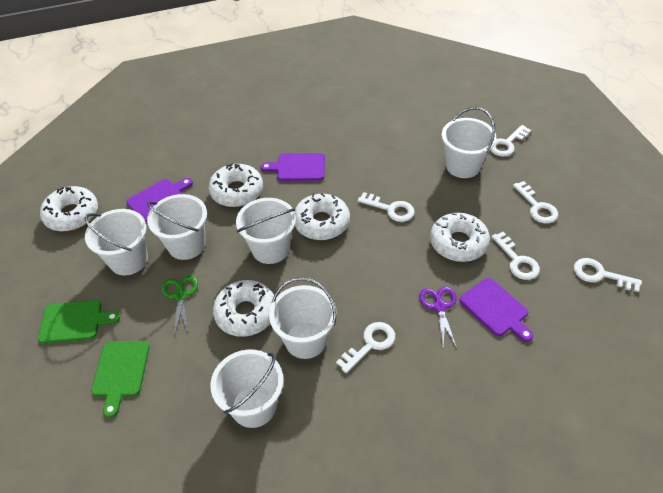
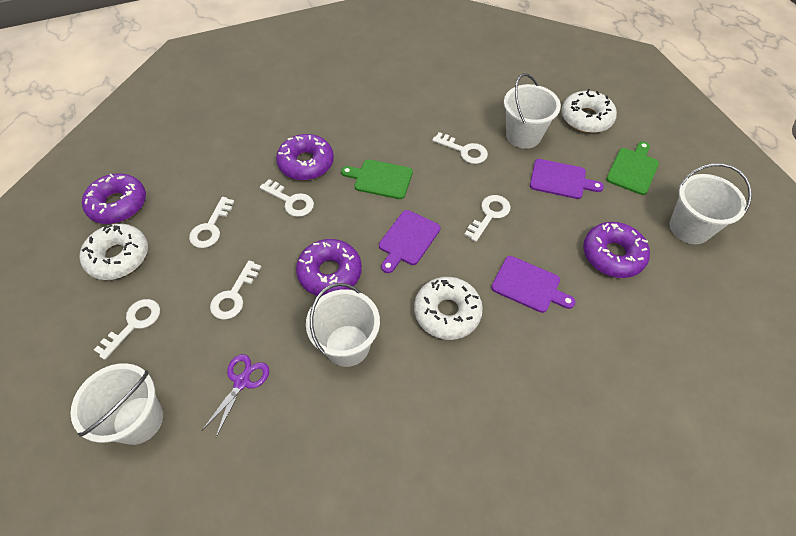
green scissors: 1 -> 0
purple donut: 0 -> 4
white bucket: 6 -> 4
white donut: 5 -> 3

